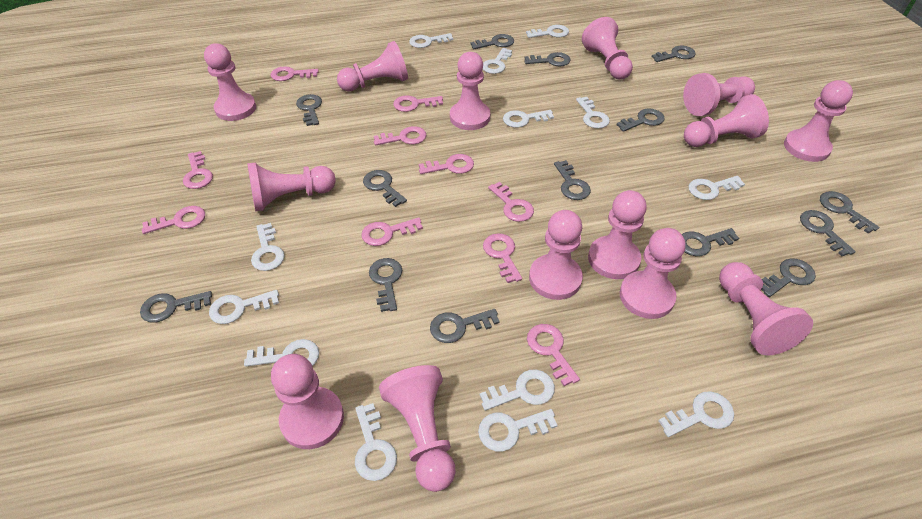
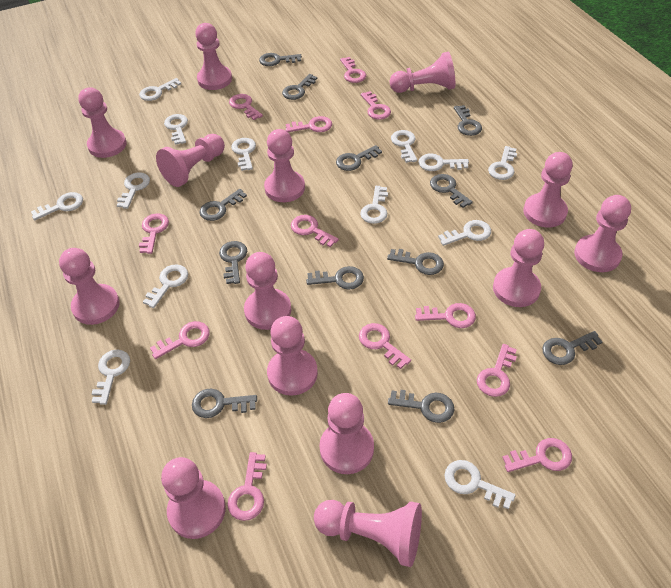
grey key: 14 -> 12
pink key: 10 -> 12

